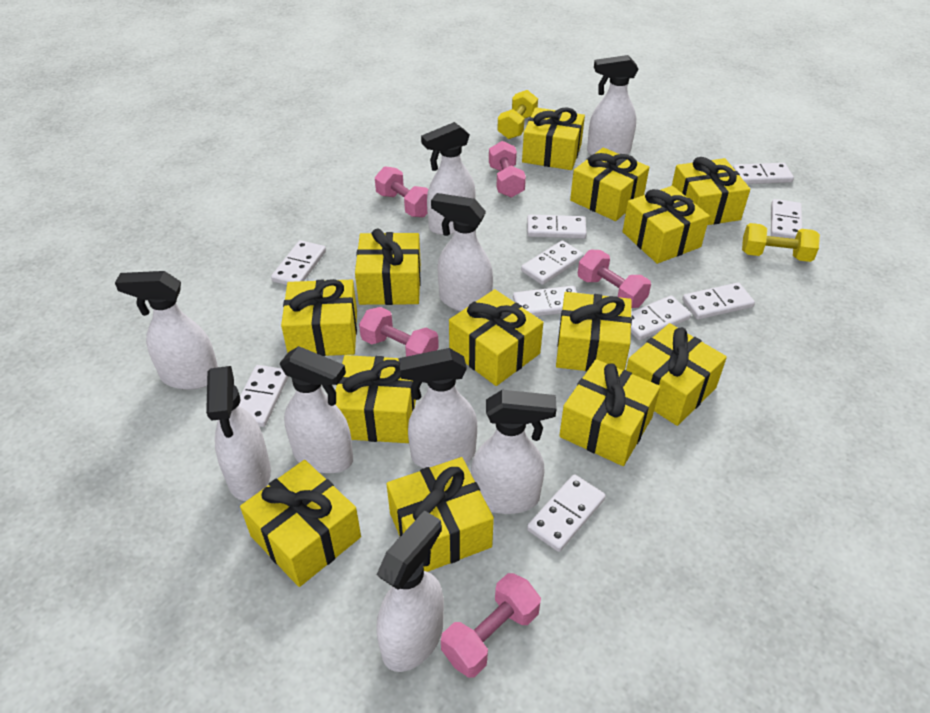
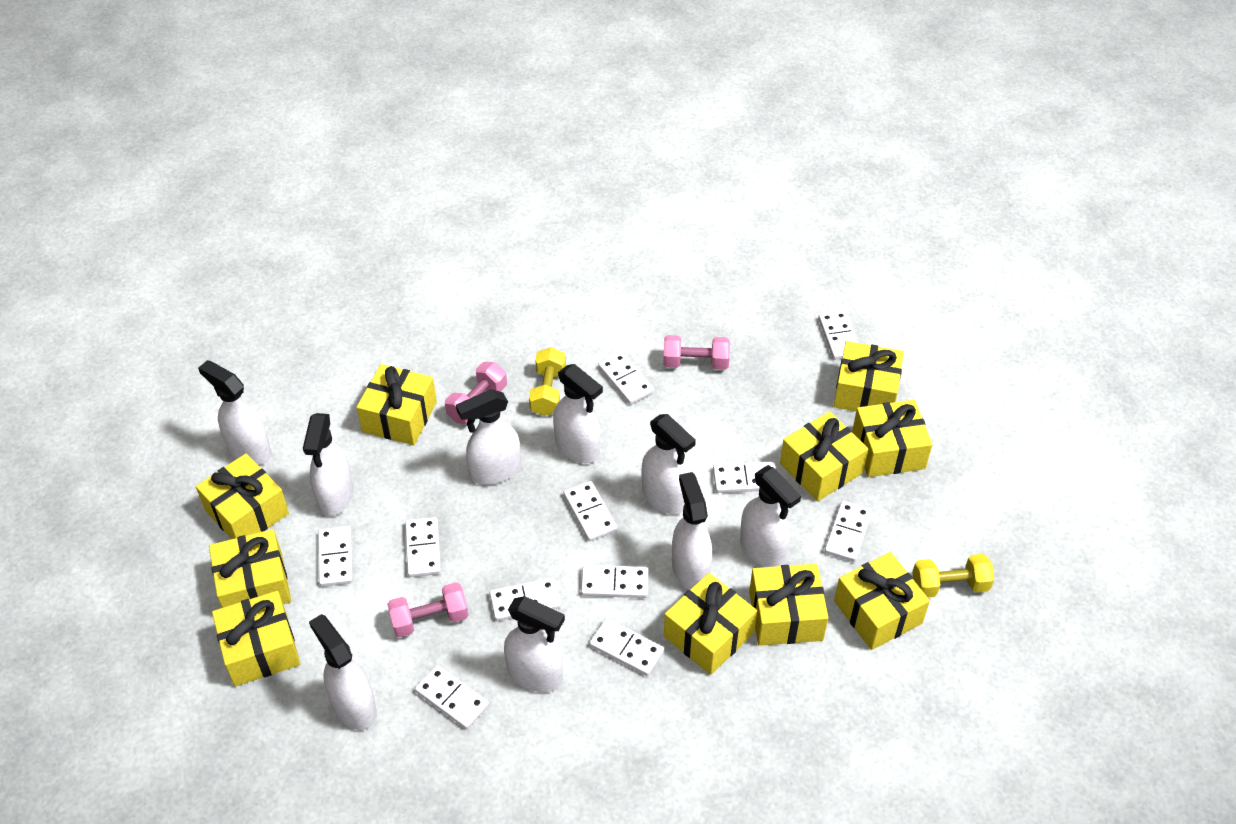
pink dumbbell: 5 -> 3
white domino: 10 -> 11
yellow gift: 13 -> 10

